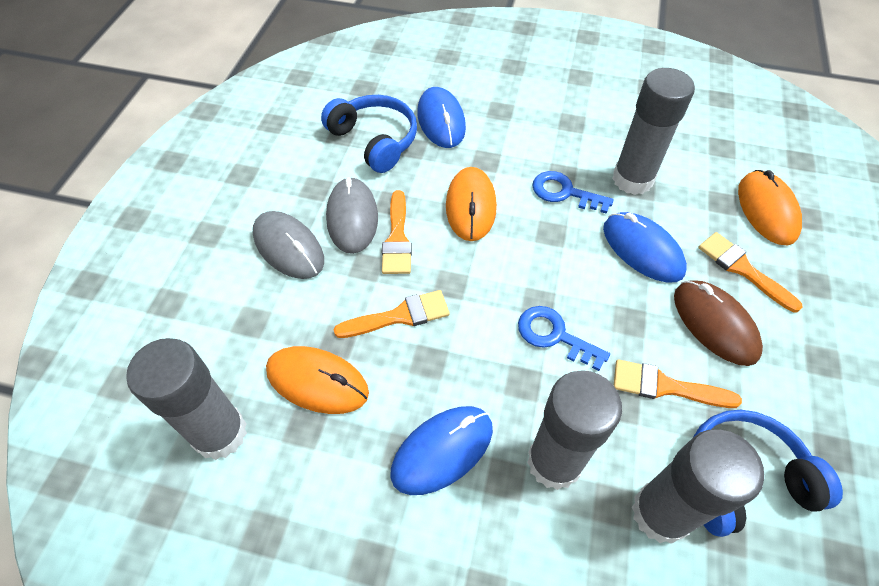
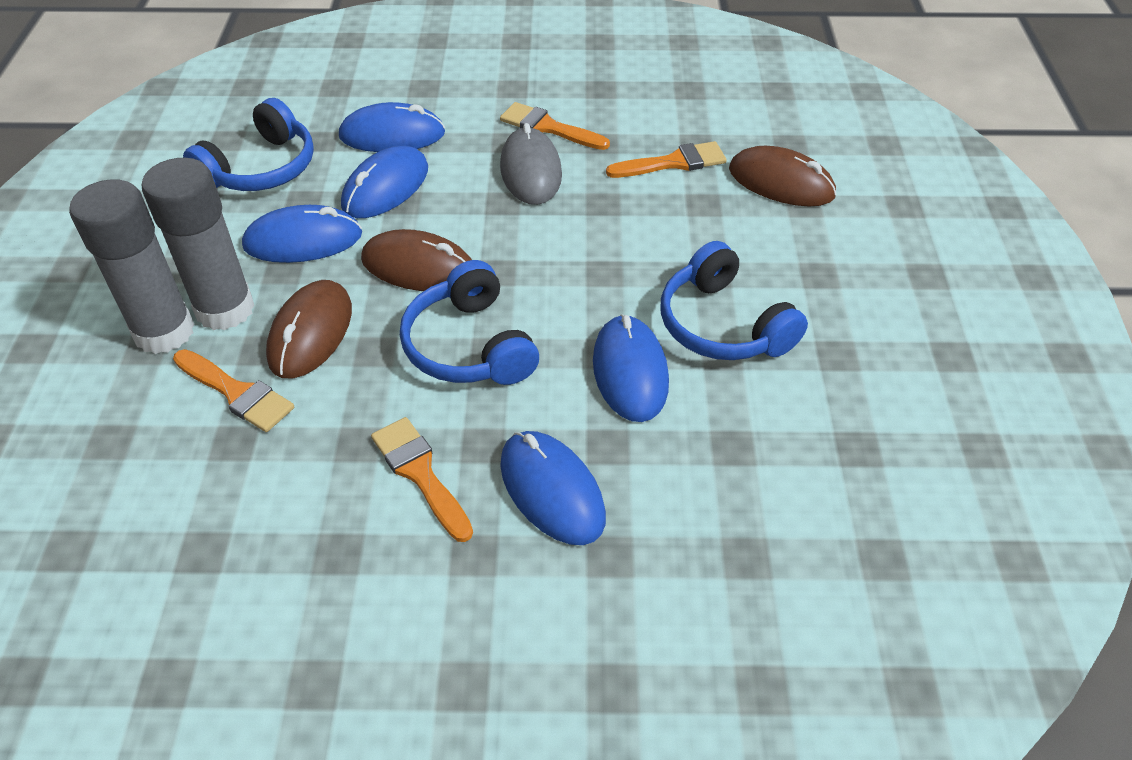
blue headphones: 2 -> 3
blue key: 2 -> 0
blue mouse: 3 -> 5
brown mouse: 1 -> 3
grey glue stick: 4 -> 2
grey mouse: 2 -> 1
orange mouse: 3 -> 0

